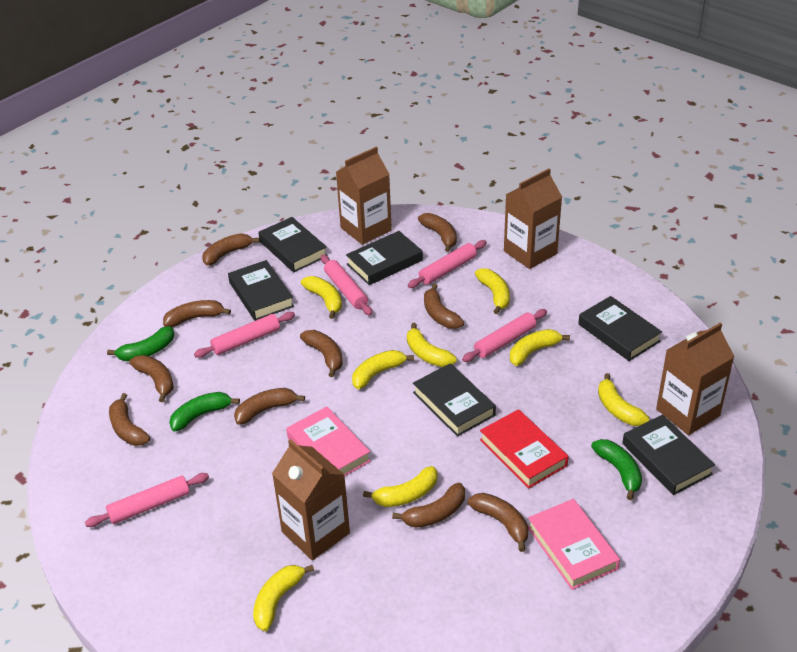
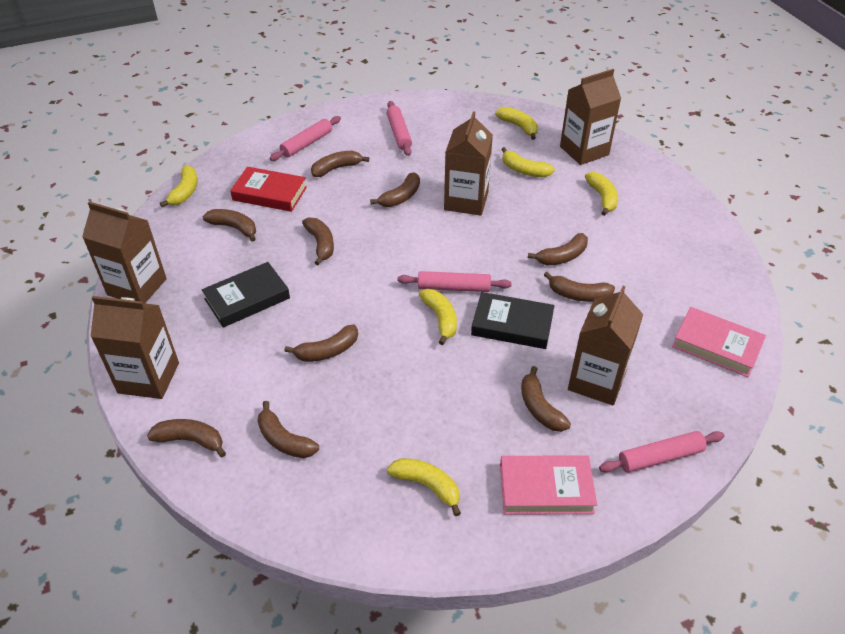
black book: 6 -> 2
brown carton: 4 -> 5
green banana: 3 -> 0
pink rolling pin: 5 -> 4
yellow banana: 8 -> 6

